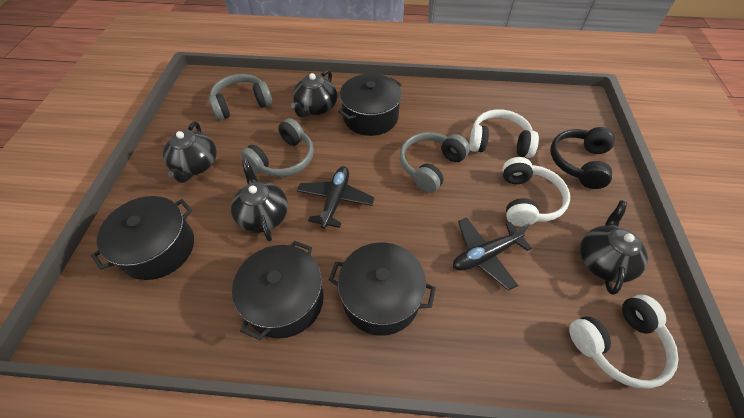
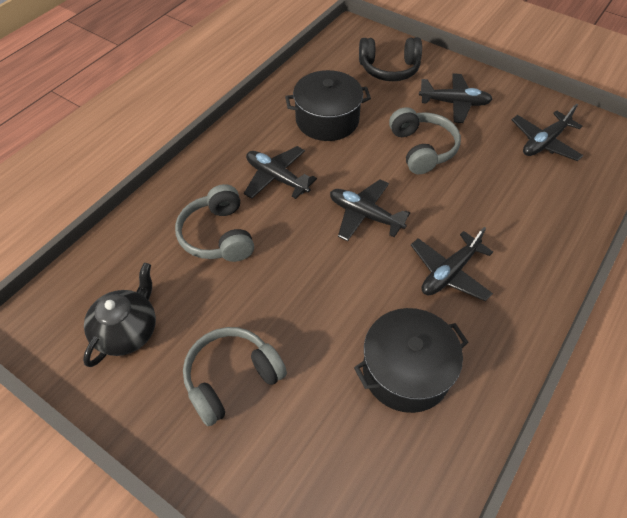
black plane: 2 -> 5
black pot: 4 -> 2
black teapot: 4 -> 1
white headphones: 3 -> 0

